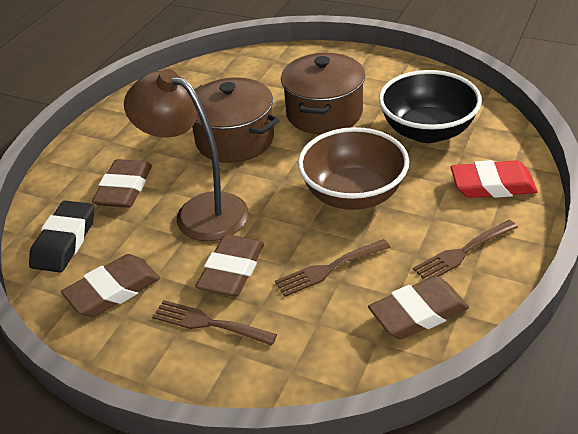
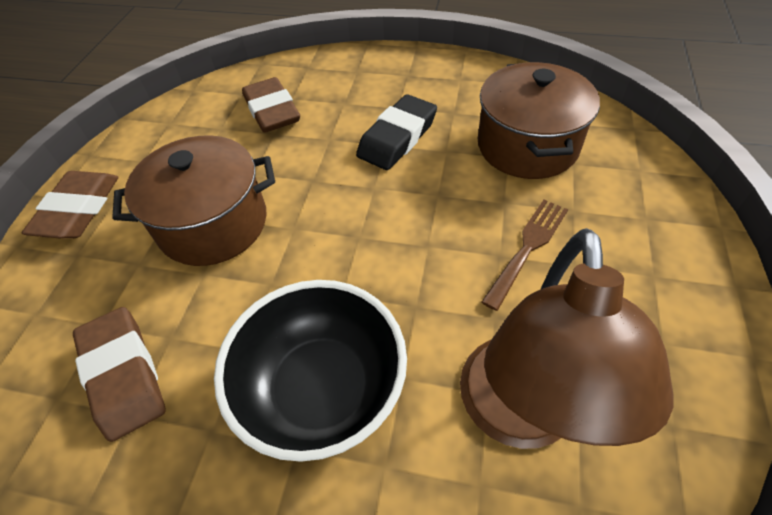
brown bowl: 1 -> 0
brown eraser: 4 -> 3
brown fork: 3 -> 1
red eraser: 1 -> 0

